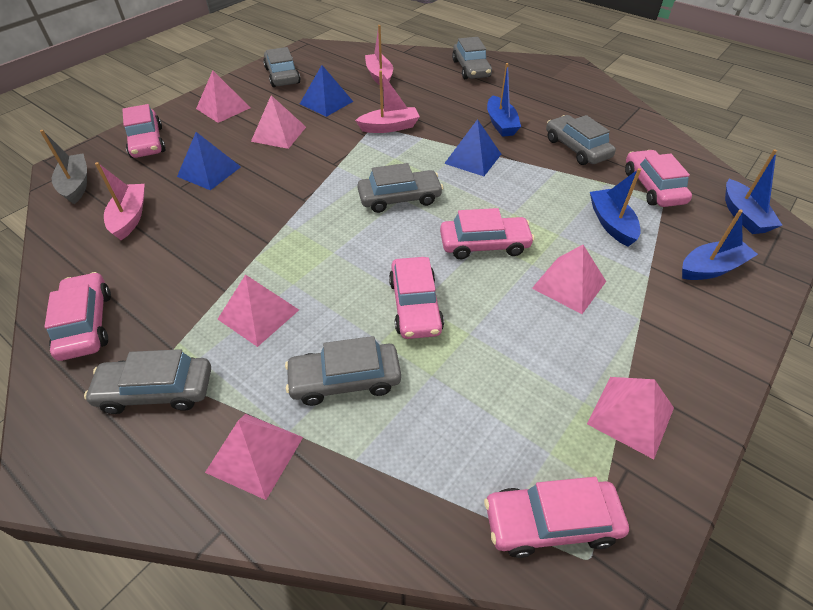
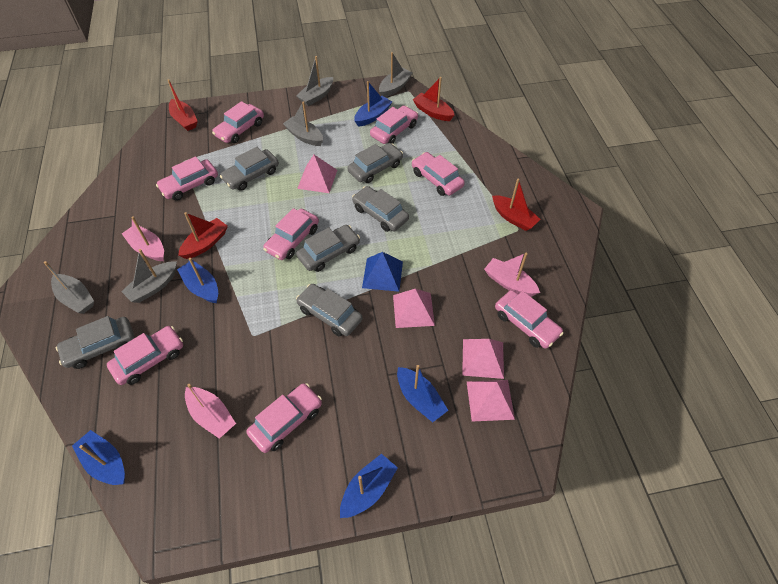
blue boat: 4 -> 5
blue pyramid: 3 -> 1
grey boat: 1 -> 5
pink car: 6 -> 8
pink pyramid: 6 -> 4
red boat: 0 -> 4

